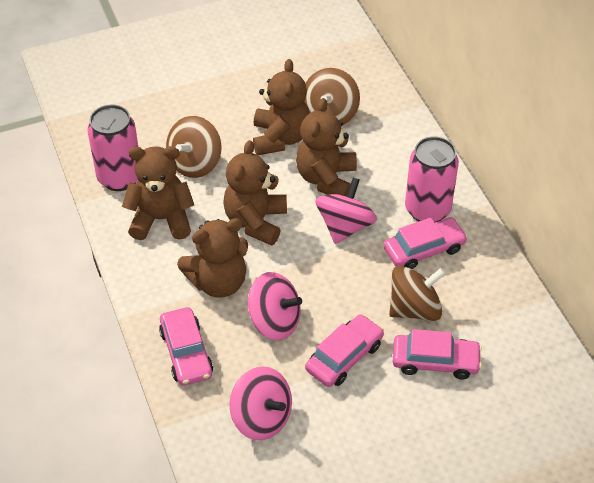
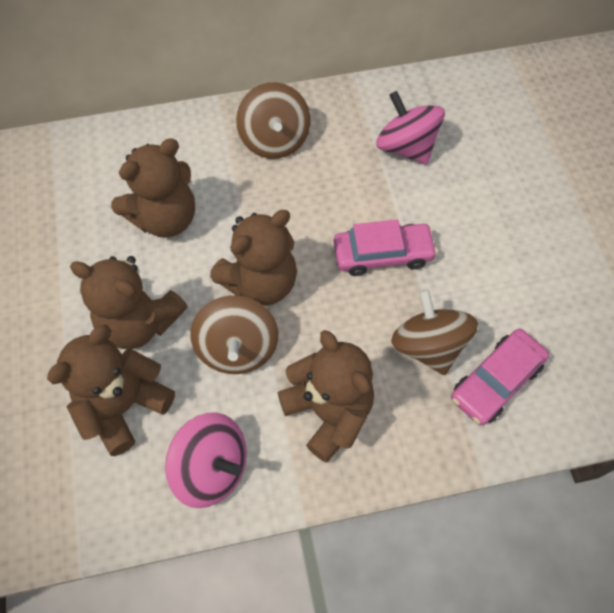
pink can: 2 -> 0
pink car: 4 -> 2
pink spinning top: 3 -> 2

